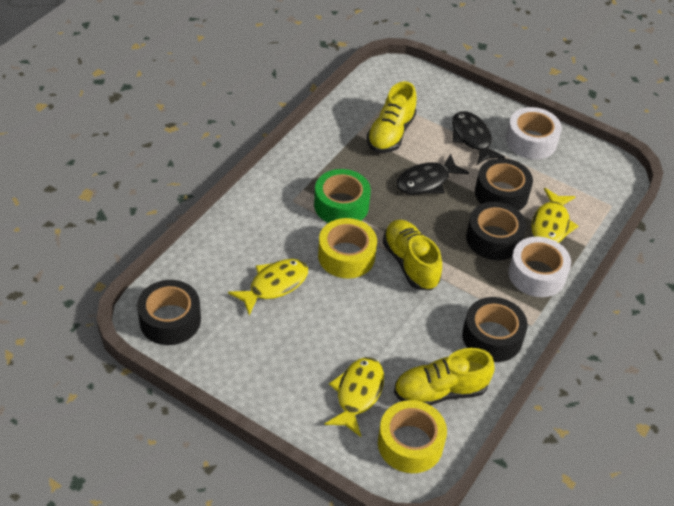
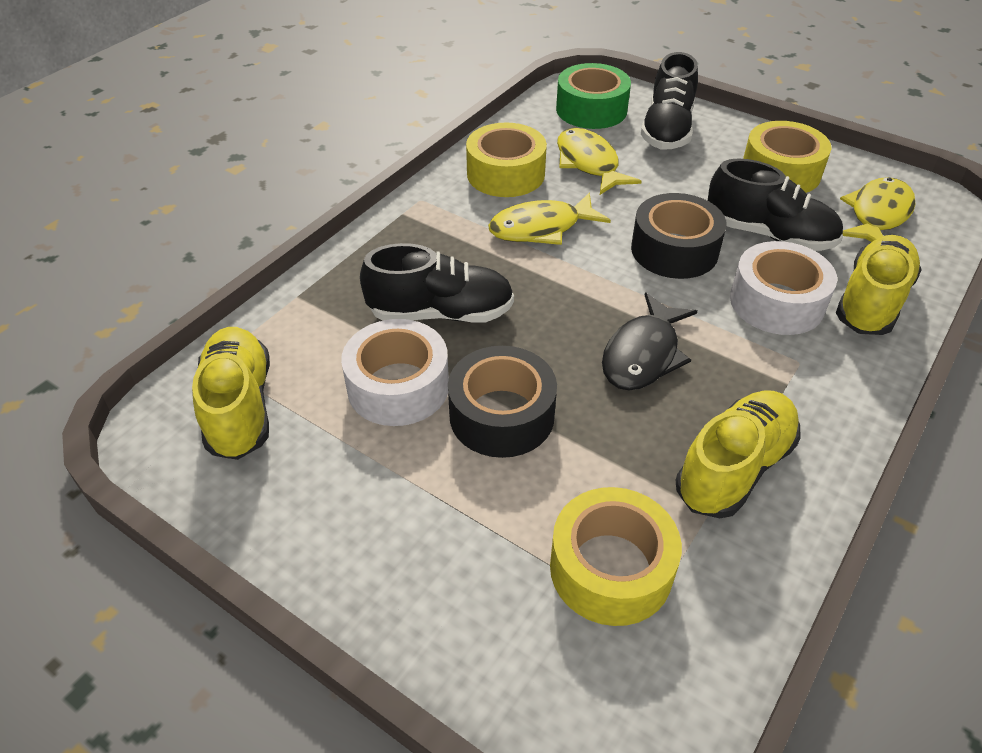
black fish: 2 -> 1
black shoe: 0 -> 3
black tape: 4 -> 2
yellow tape: 2 -> 3

